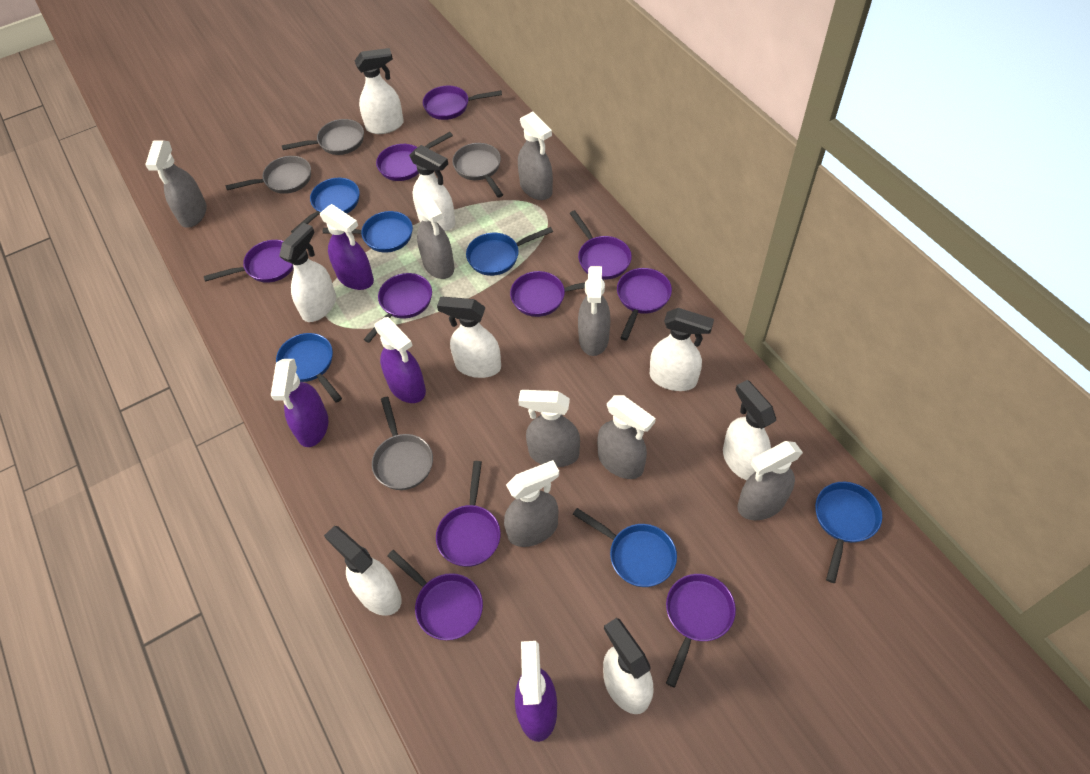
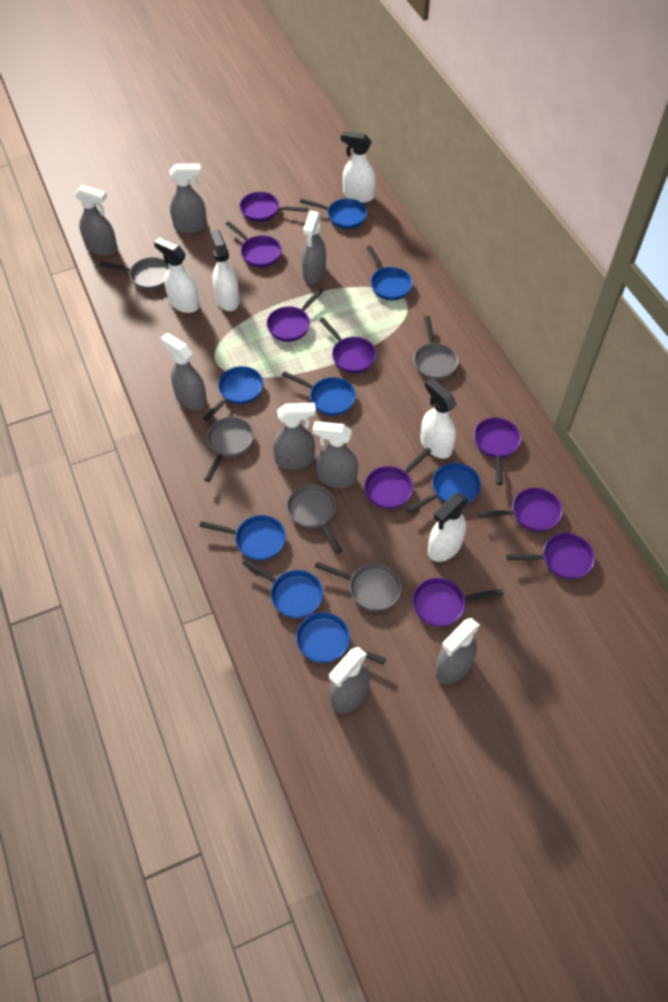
blue pan: 6 -> 8
grey pan: 4 -> 5
purple pan: 10 -> 9
purple spray bottle: 4 -> 0
white spray bottle: 8 -> 5

